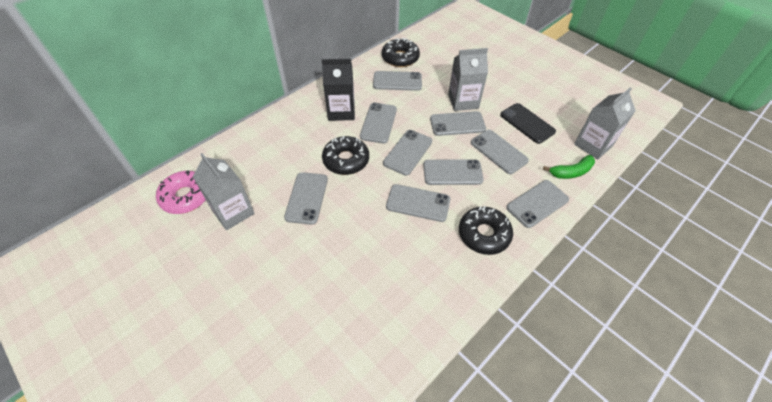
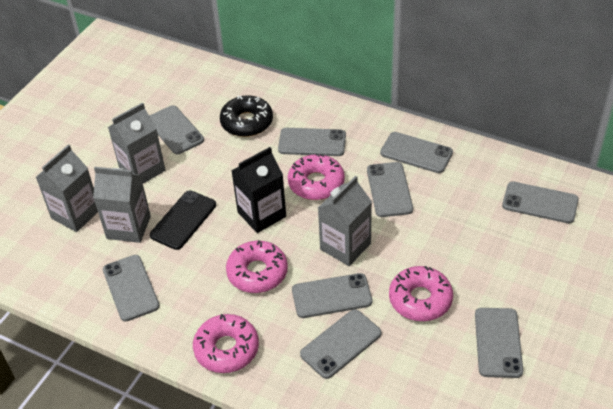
black donut: 3 -> 1
green banana: 1 -> 0
grey carton: 3 -> 4
pink donut: 1 -> 4

